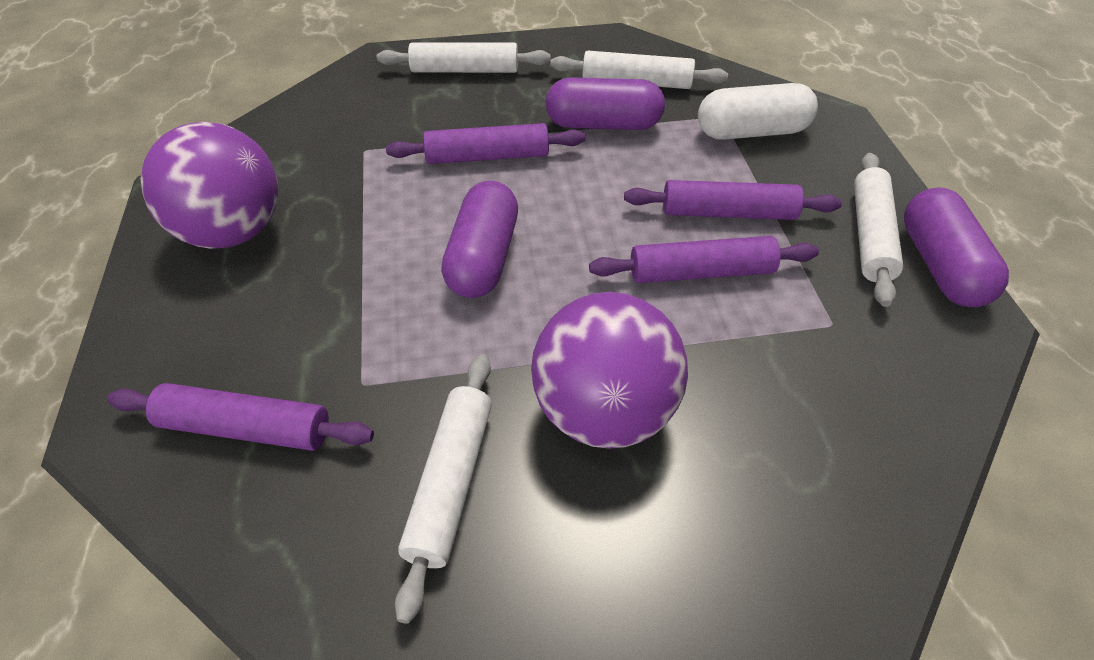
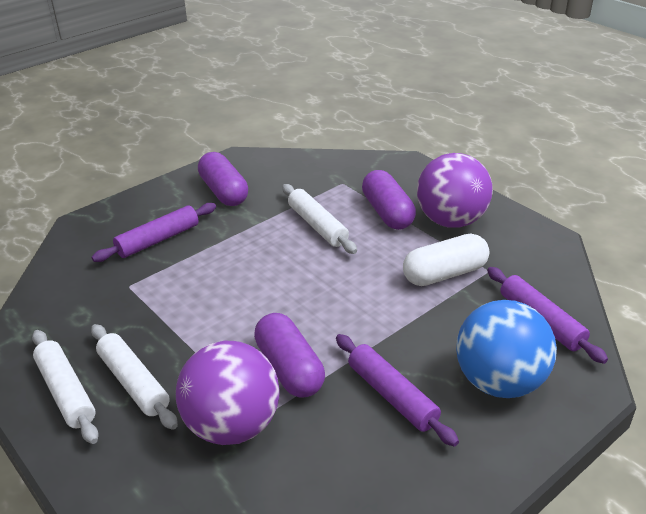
blue ball: 0 -> 1
purple rolling pin: 4 -> 3
white rolling pin: 4 -> 3

